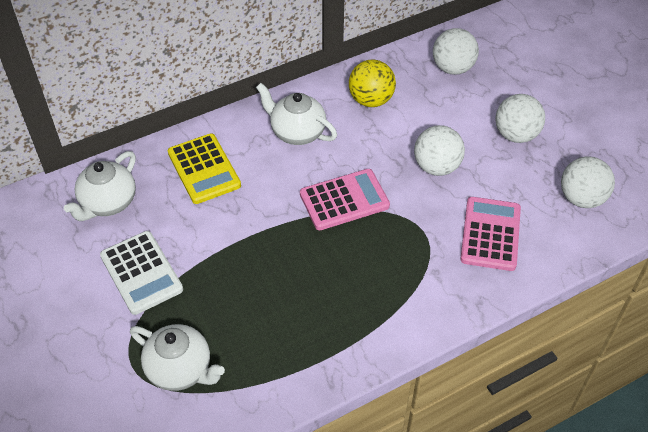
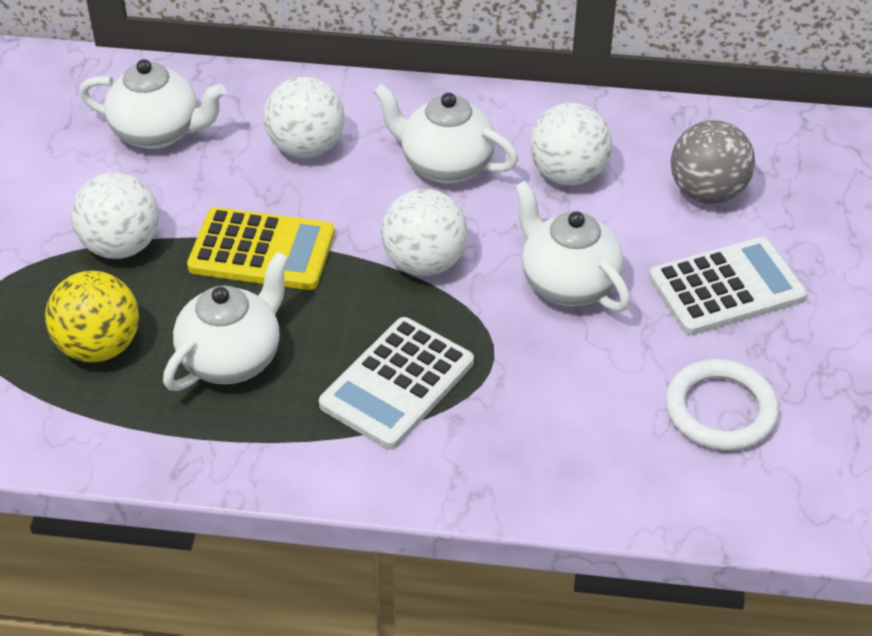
grey ball: 0 -> 1
pink calculator: 2 -> 0
white calculator: 1 -> 2
white ring: 0 -> 1
white teapot: 3 -> 4

